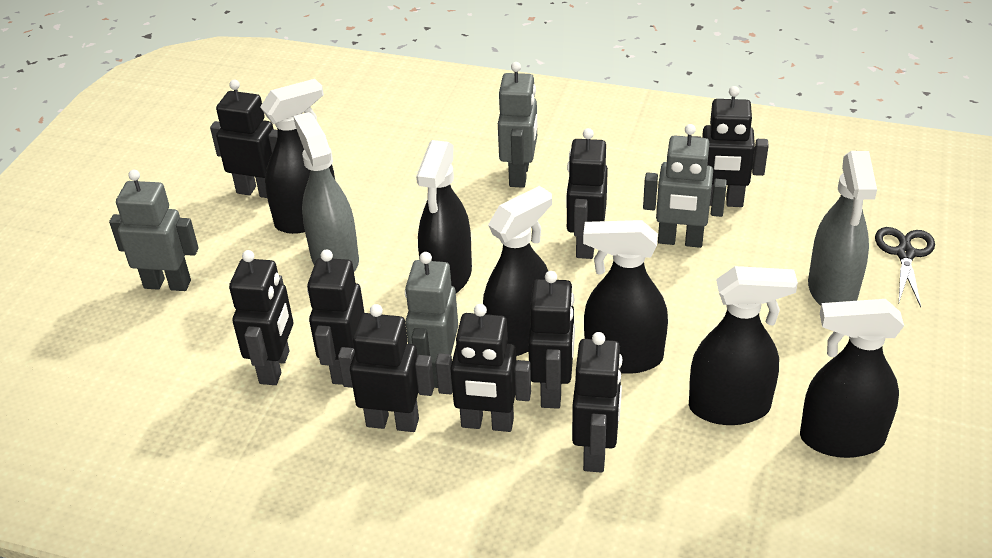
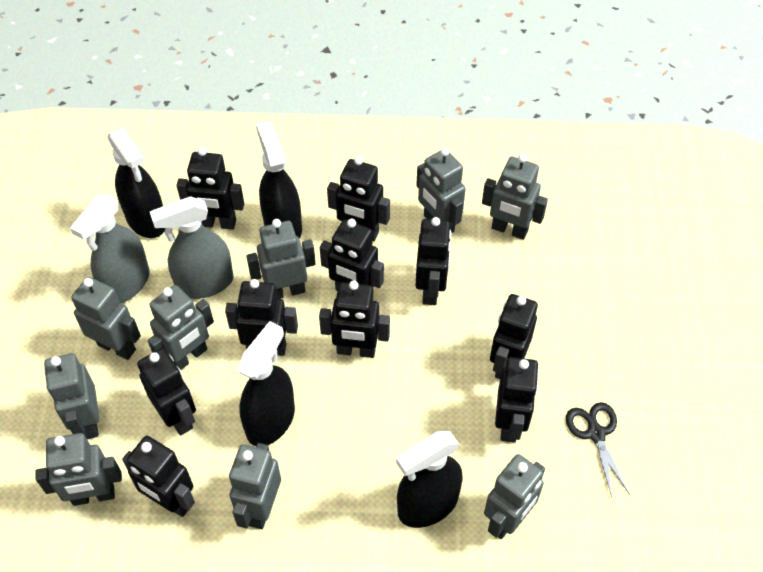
black robot: 9 -> 10
black spray bottle: 6 -> 4
grey robot: 4 -> 9

